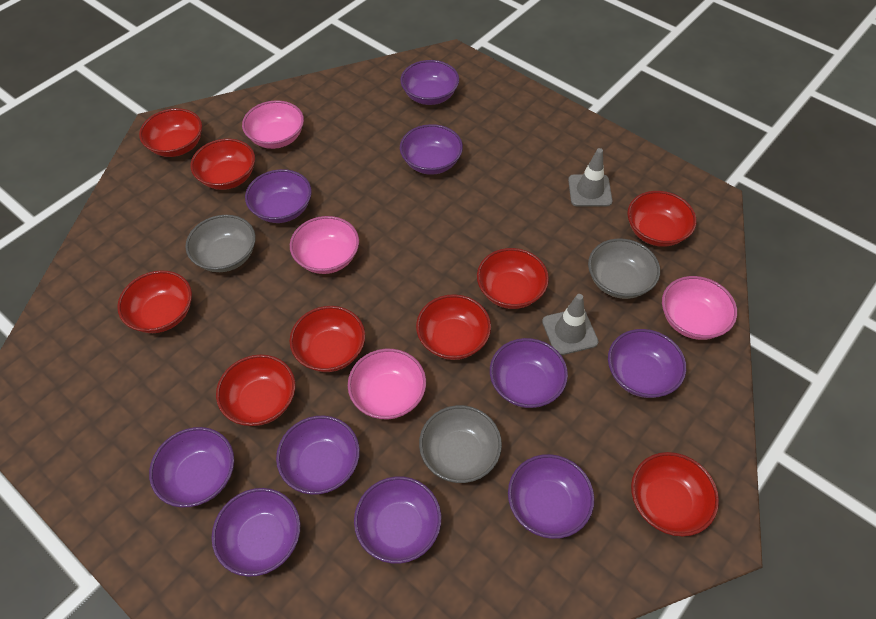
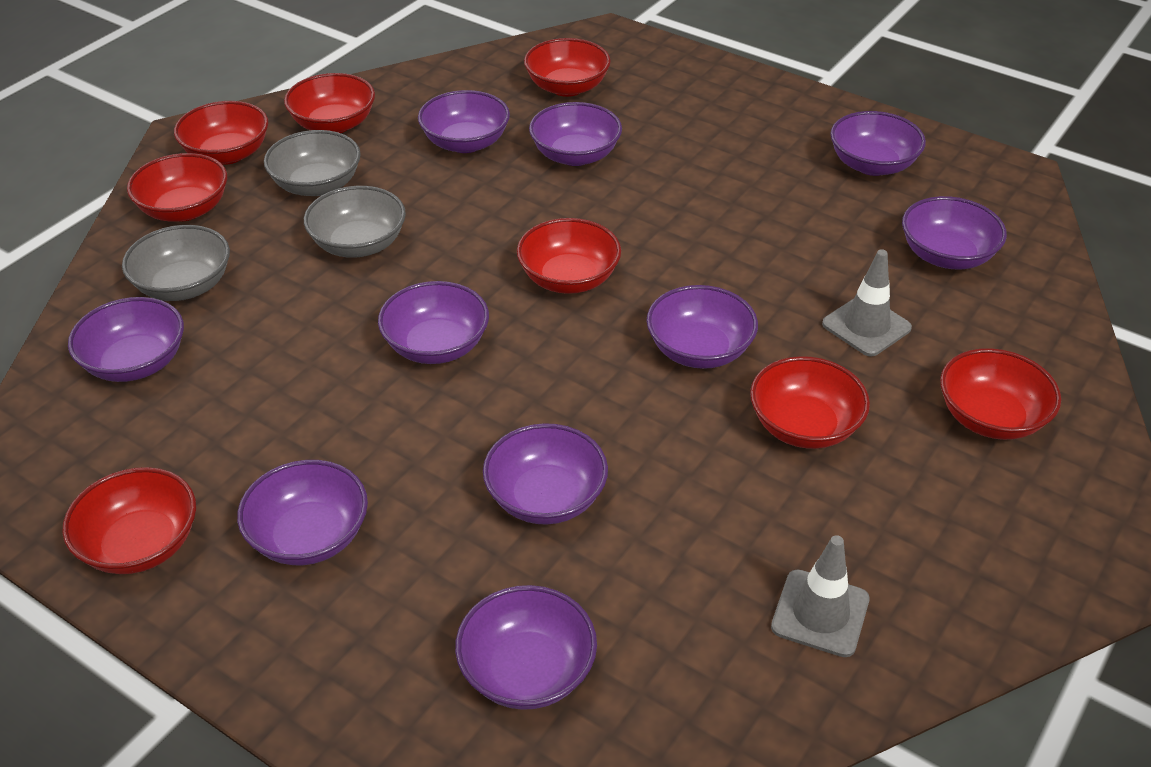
pink bowl: 4 -> 0
red bowl: 9 -> 8

